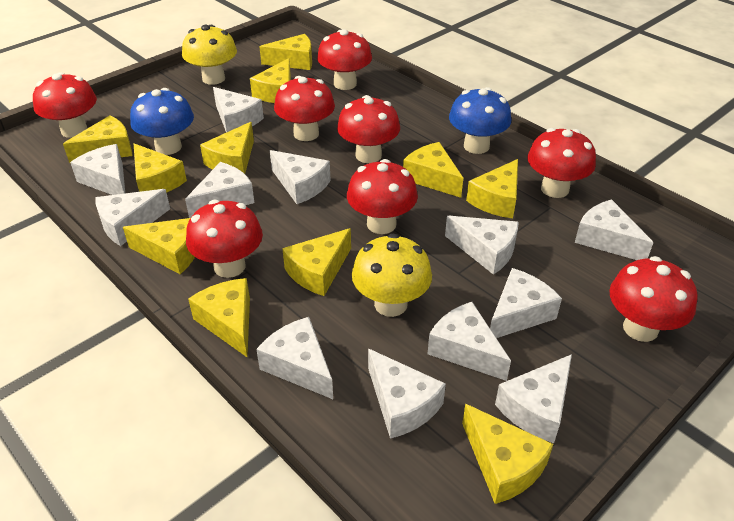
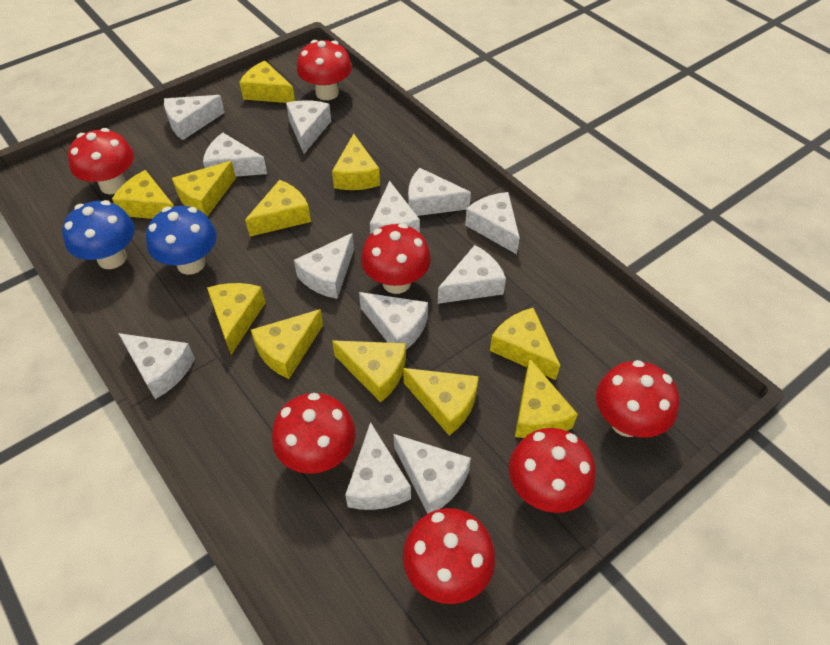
red mushroom: 8 -> 7
yellow mushroom: 2 -> 0

